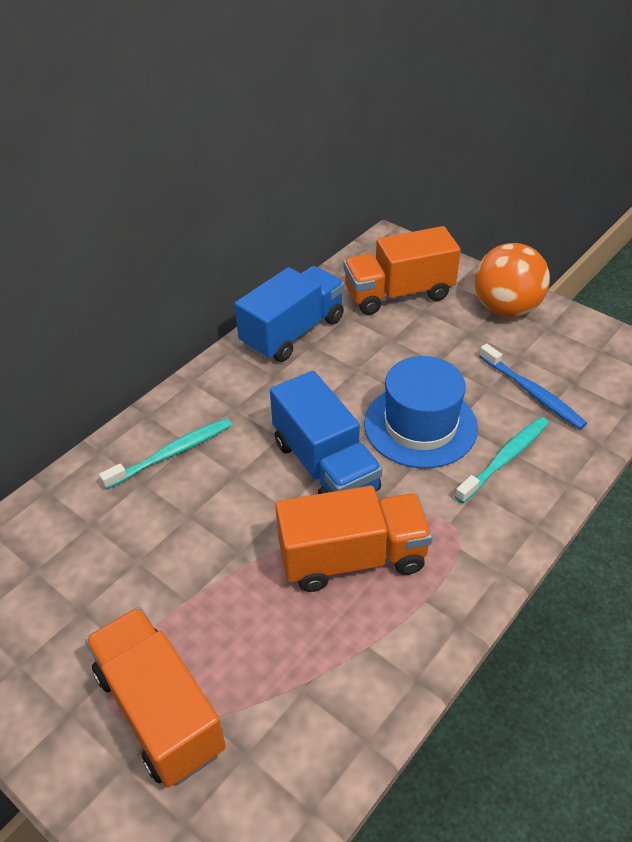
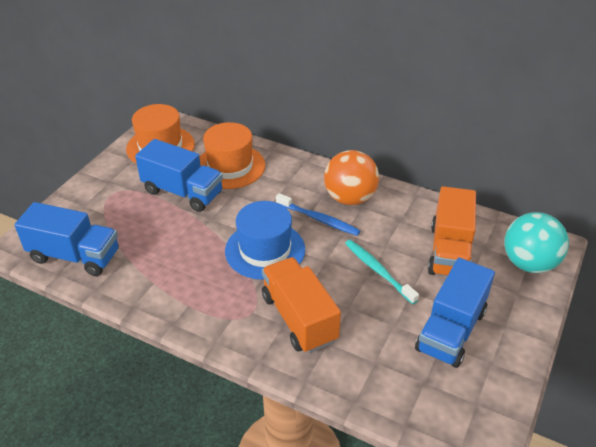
blue truck: 2 -> 3
orange hat: 0 -> 2
orange truck: 3 -> 2
turquoise ball: 0 -> 1
turquoise toothbrush: 2 -> 1

